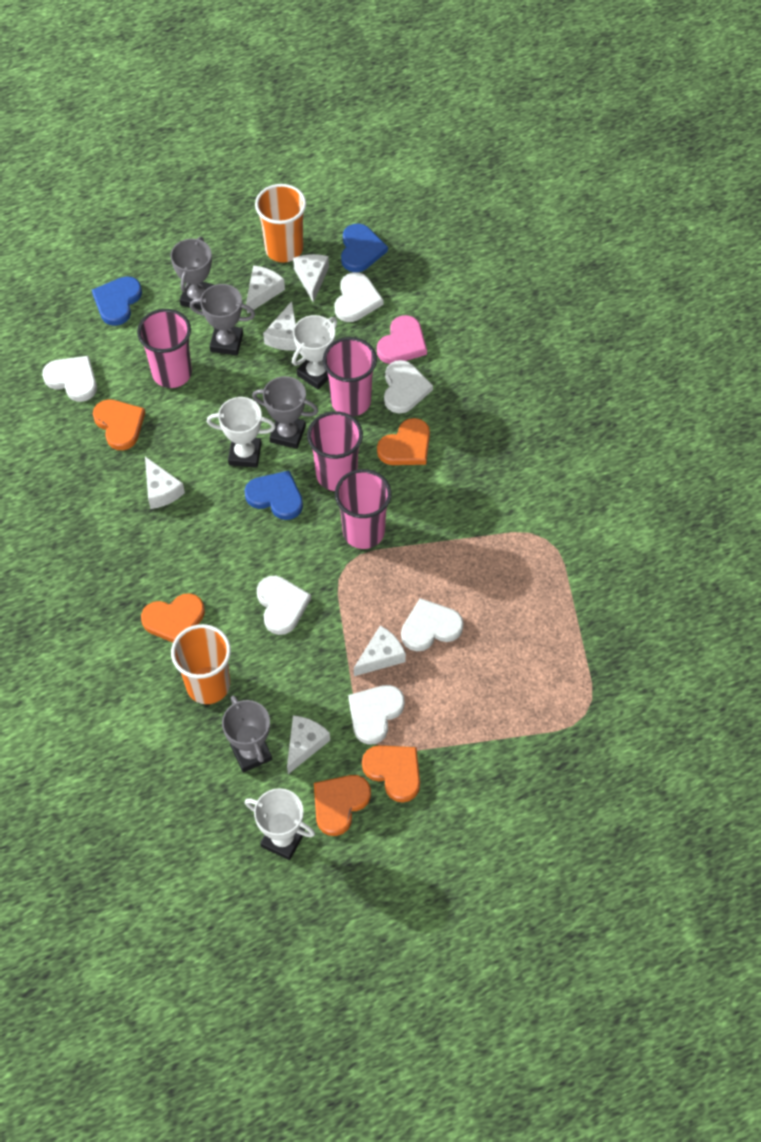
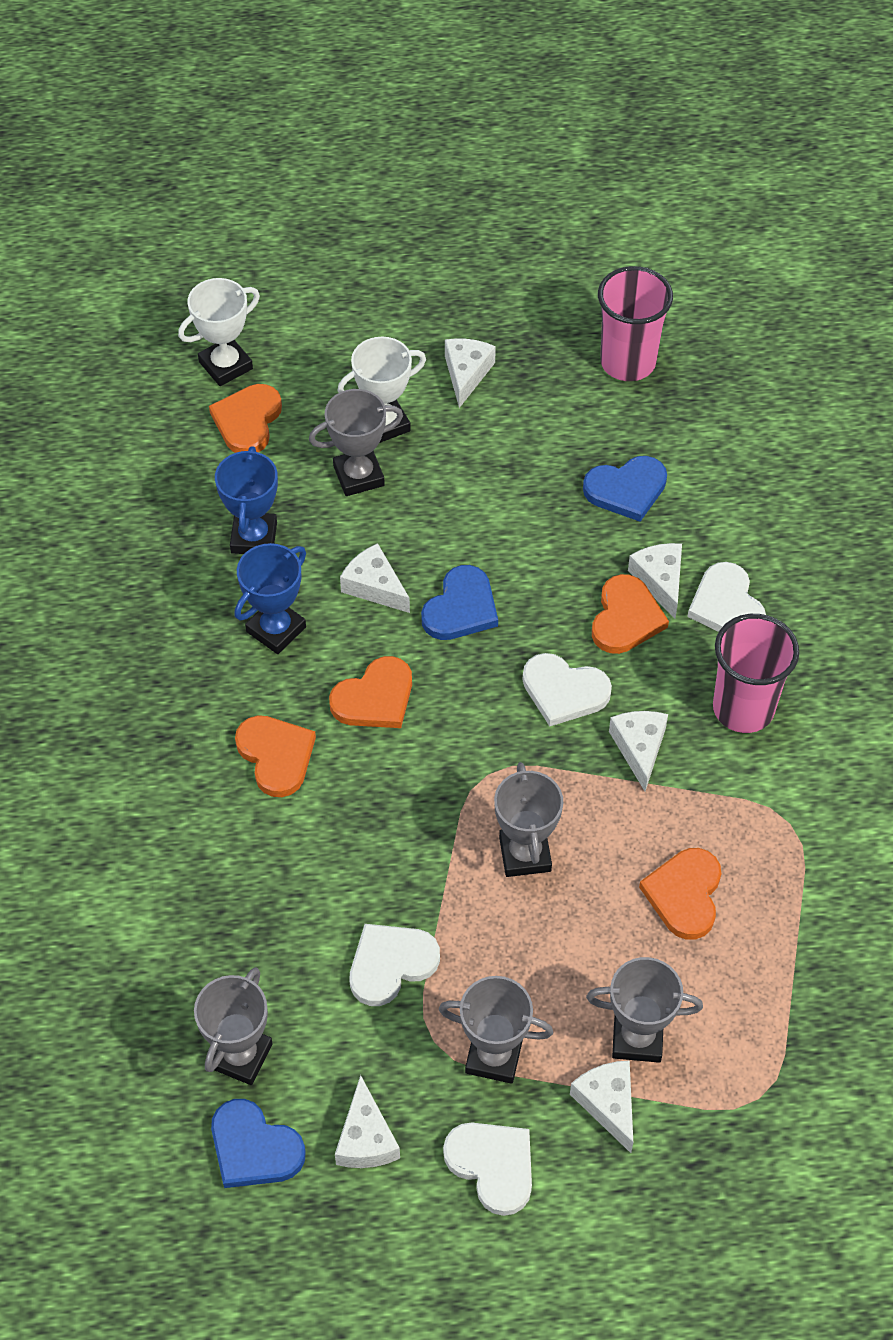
blue trophy: 0 -> 2
grey trophy: 4 -> 5
orange cup: 2 -> 0
pink cup: 4 -> 2
pink heart: 1 -> 0
white heart: 6 -> 4
white trophy: 3 -> 2

